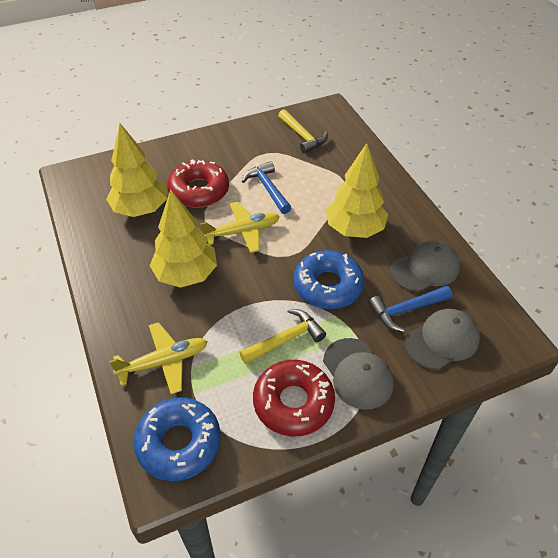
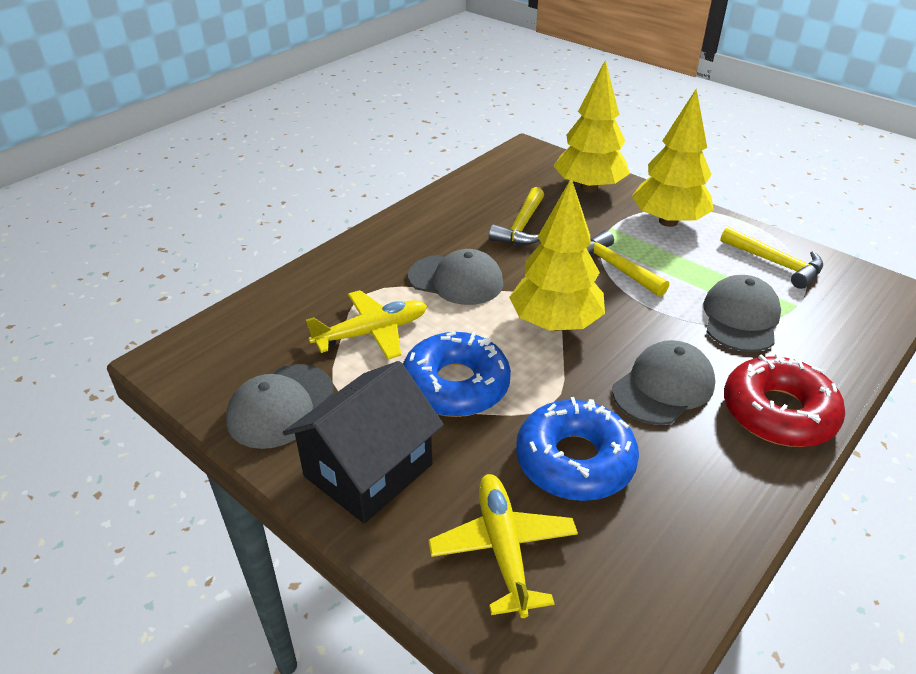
black house: 0 -> 1
blue hammer: 2 -> 0
grey cap: 3 -> 4
red donut: 2 -> 1
yellow hammer: 2 -> 3

